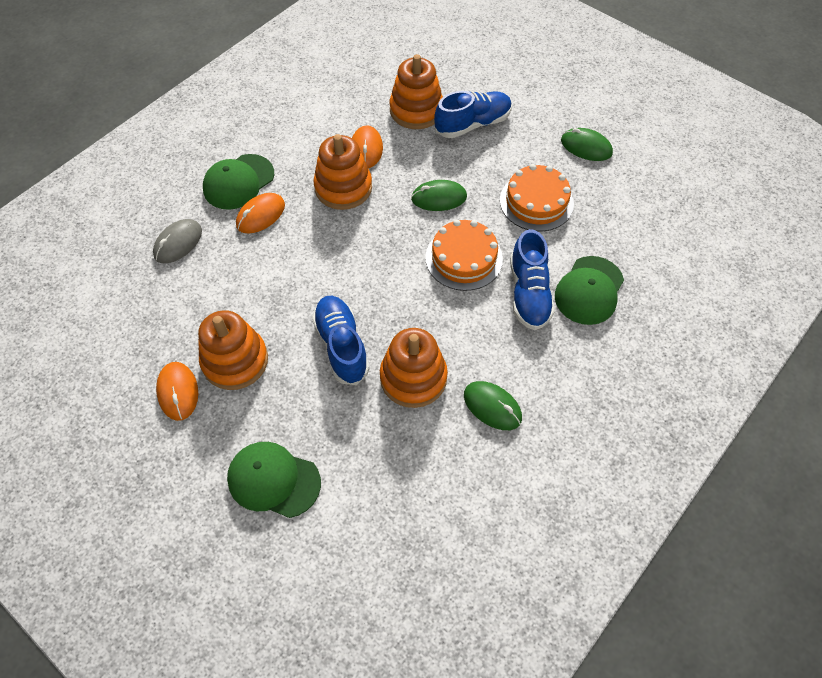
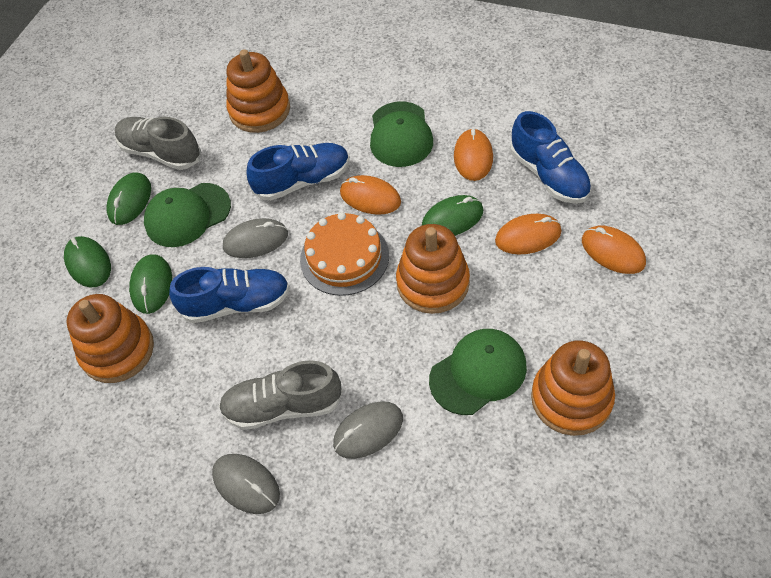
green mouse: 3 -> 4
grey mouse: 1 -> 3
grey shoe: 0 -> 2
orange cake: 2 -> 1
orange mouse: 3 -> 4

